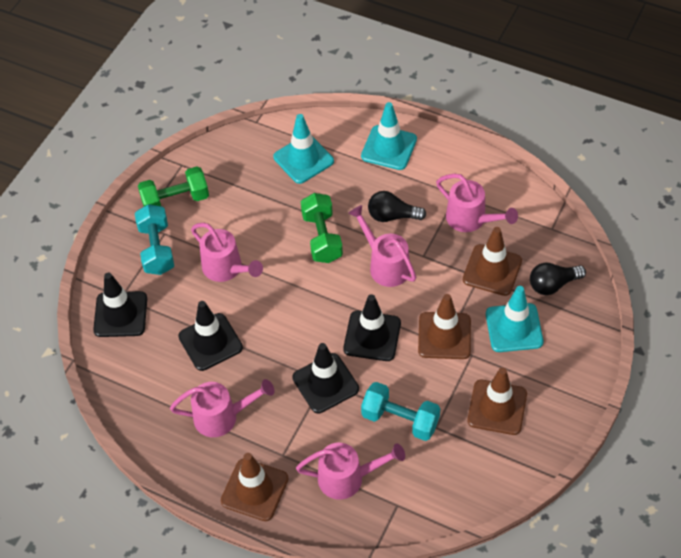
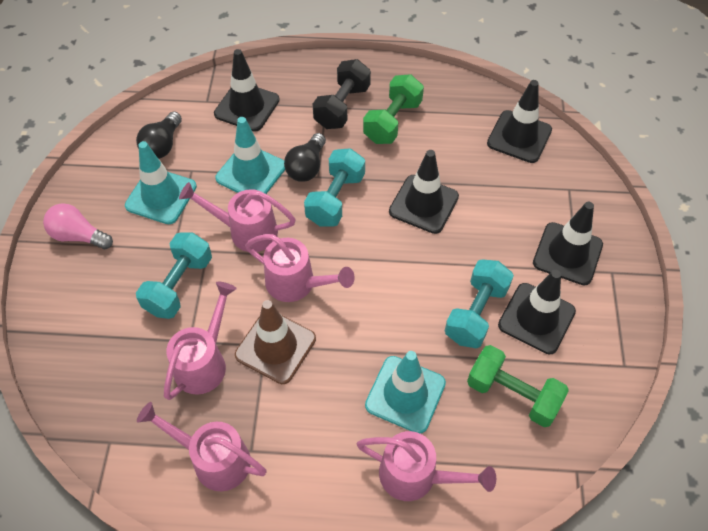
black dumbbell: 0 -> 1
black traffic cone: 4 -> 5
brown traffic cone: 4 -> 1
pink light bulb: 0 -> 1
turquoise dumbbell: 2 -> 3

